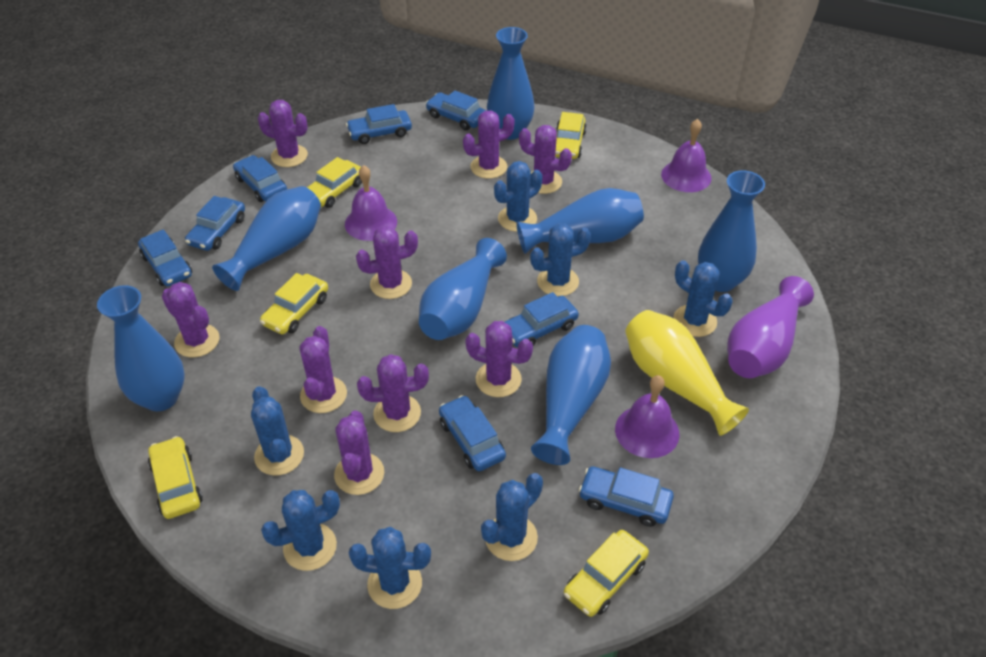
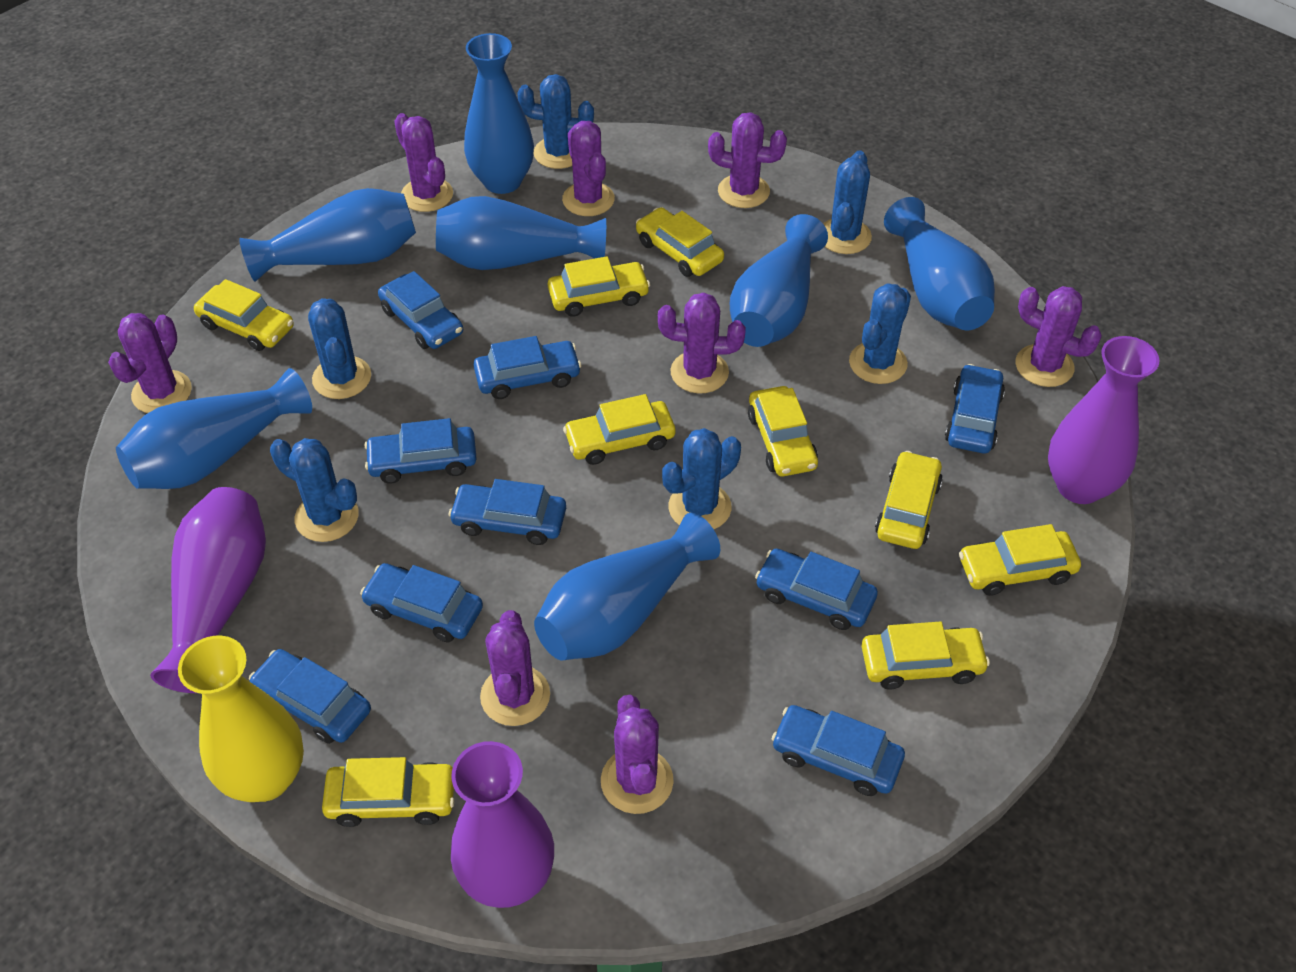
blue cactus: 7 -> 6
blue car: 8 -> 9
purple bell: 3 -> 0
purple cactus: 9 -> 8
purple vase: 1 -> 3
yellow car: 5 -> 9

